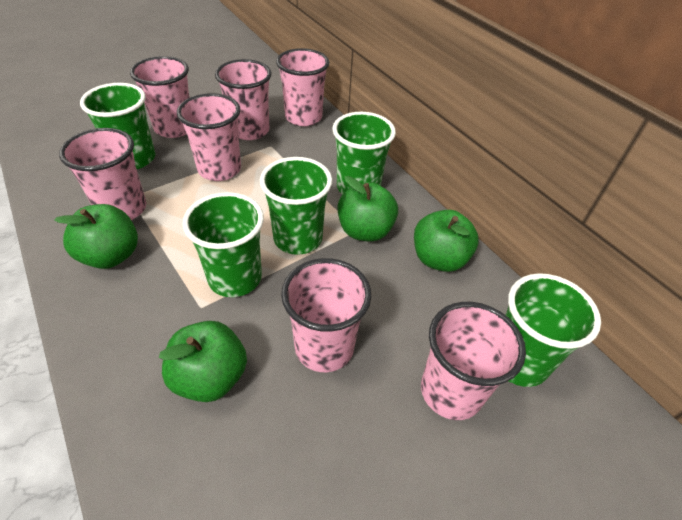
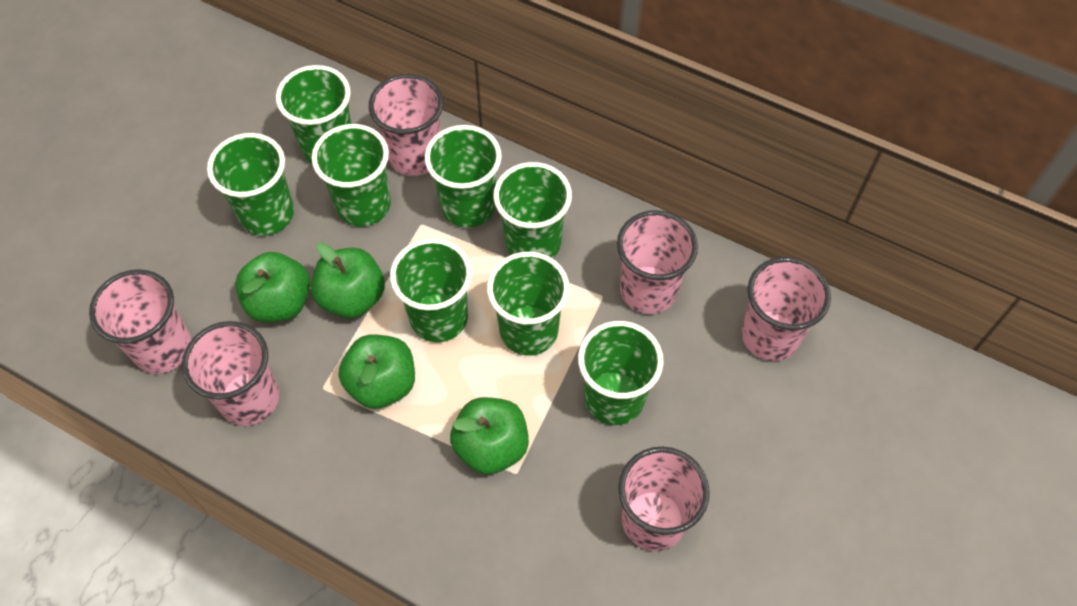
green cup: 5 -> 8
pink cup: 7 -> 6

